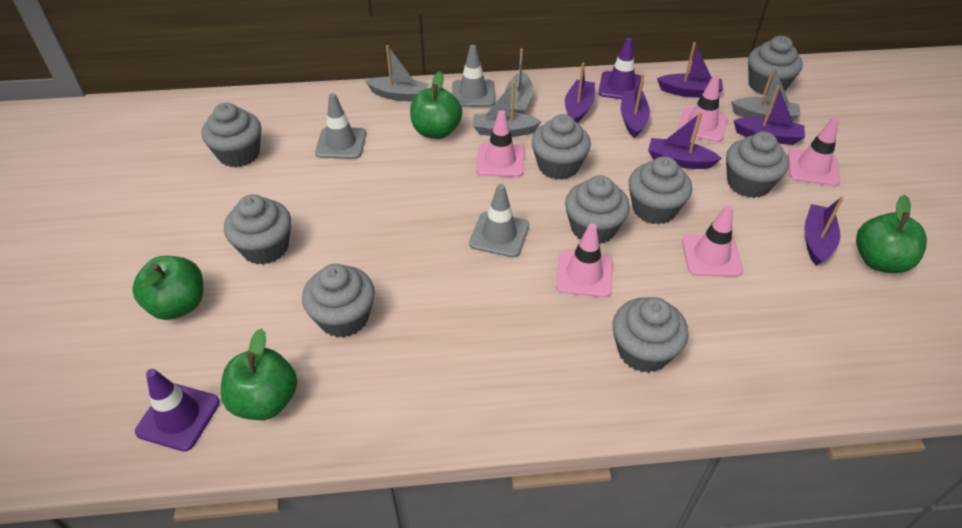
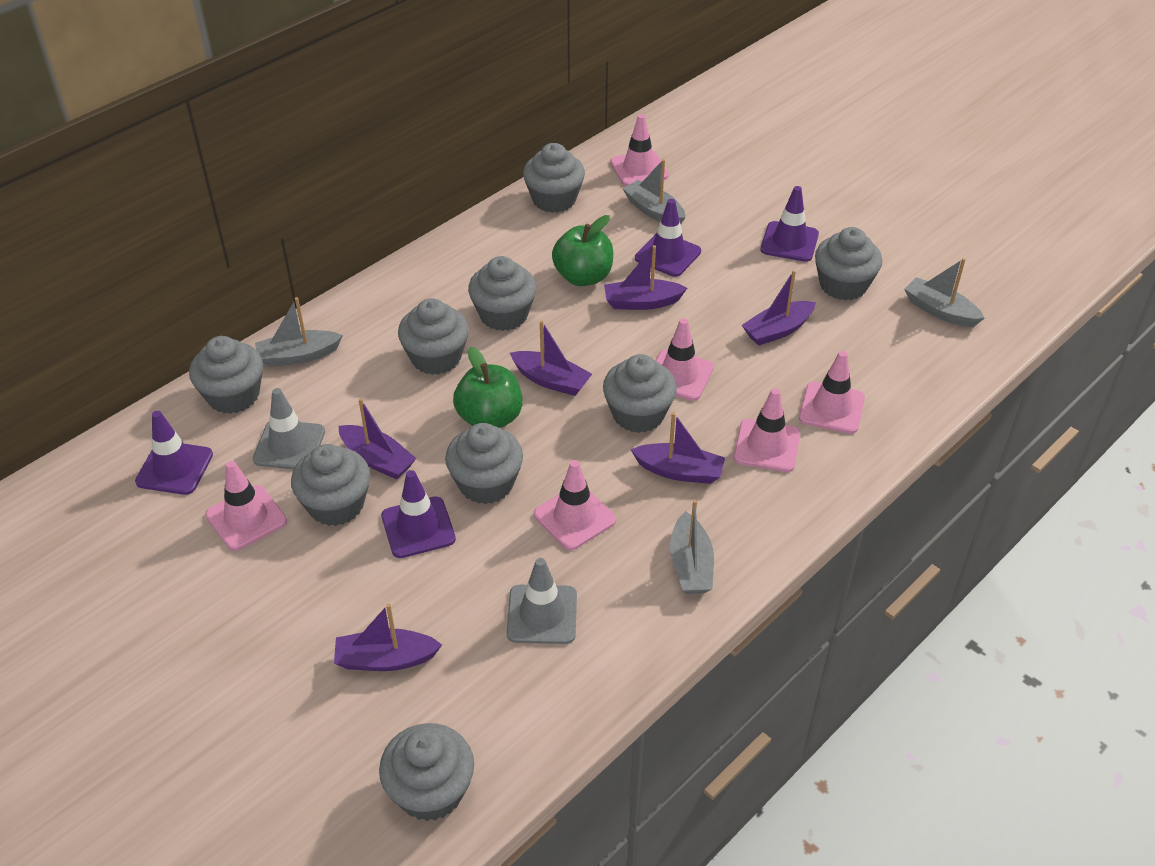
green apple: 4 -> 2
grey traffic cone: 3 -> 2
pink traffic cone: 5 -> 6
purple traffic cone: 2 -> 4

